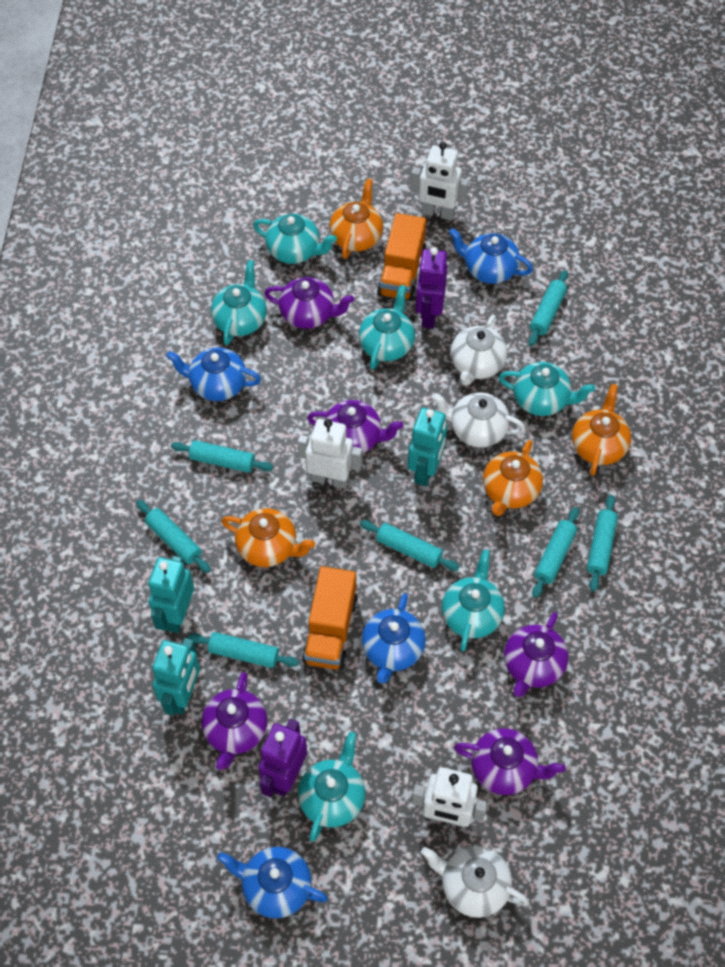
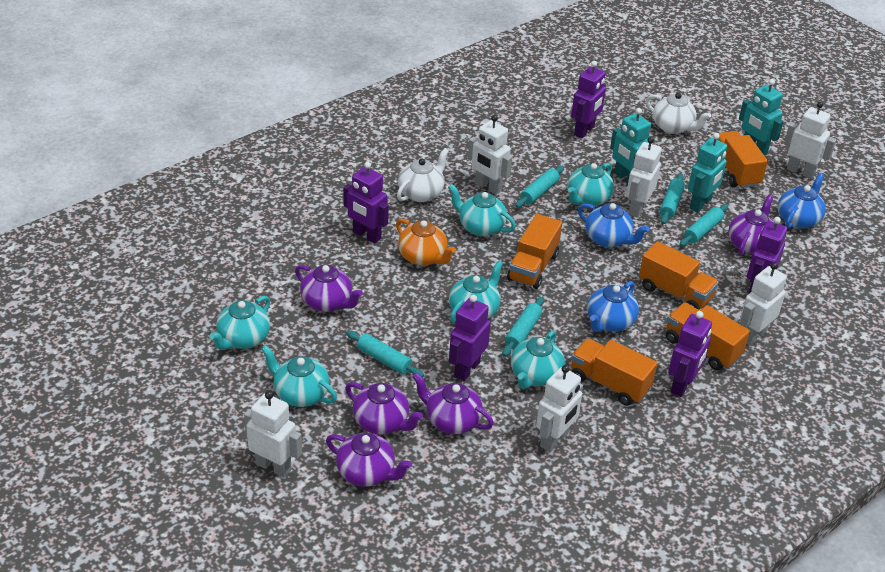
blue teapot: 4 -> 3
orange teapot: 4 -> 1
orange truck: 2 -> 5
purple robot: 2 -> 5
turquoise rolling pin: 7 -> 5
white robot: 3 -> 6
white teapot: 3 -> 2

